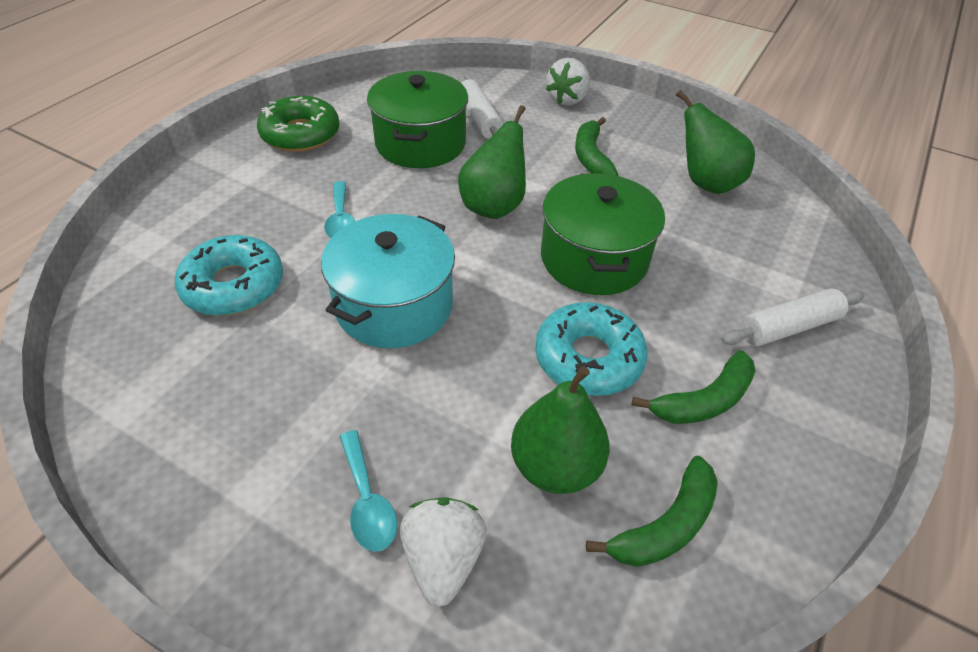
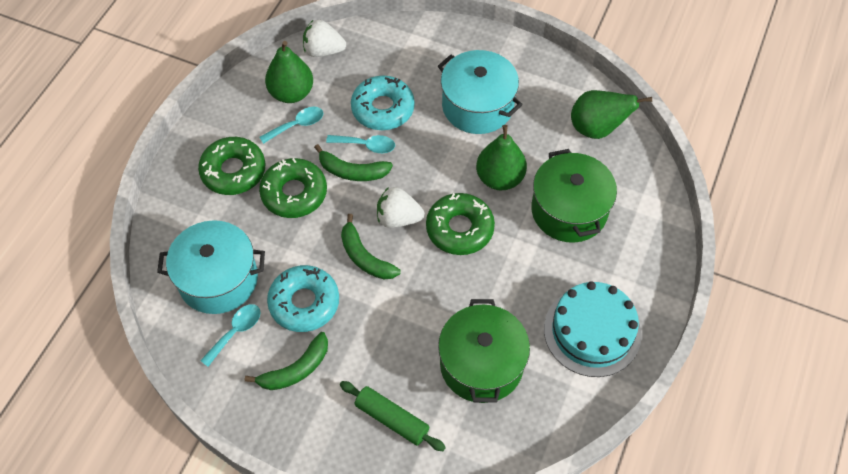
green donut: 1 -> 3
green rolling pin: 0 -> 1
turquoise cake: 0 -> 1
turquoise pot: 1 -> 2
turquoise spoon: 2 -> 3
white rolling pin: 2 -> 0

